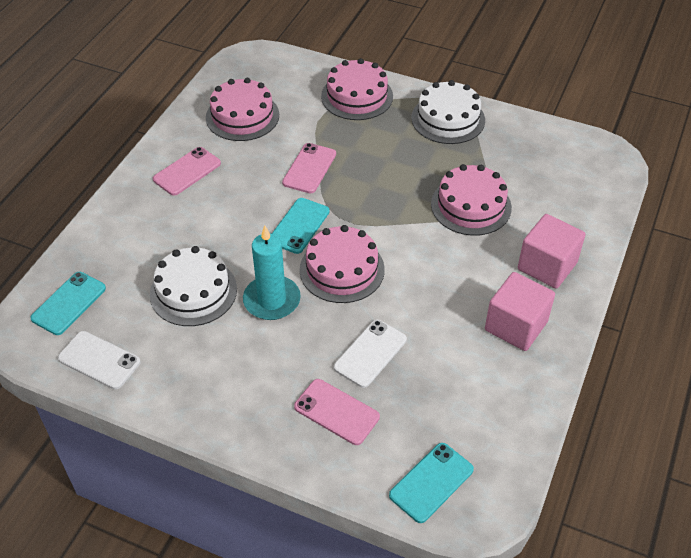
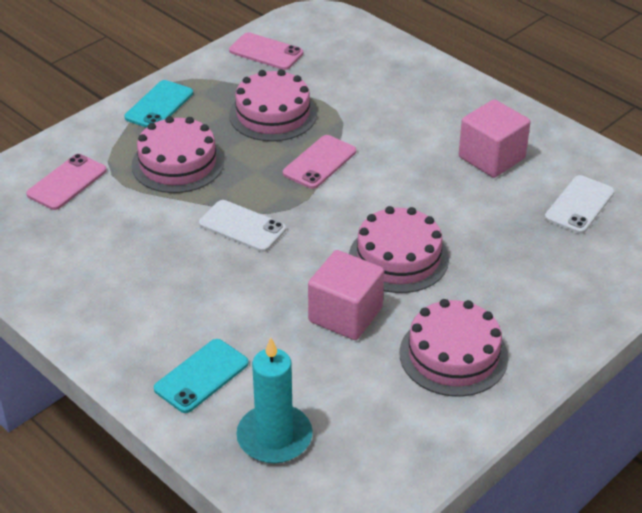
turquoise phone: 3 -> 2
white cake: 2 -> 0

